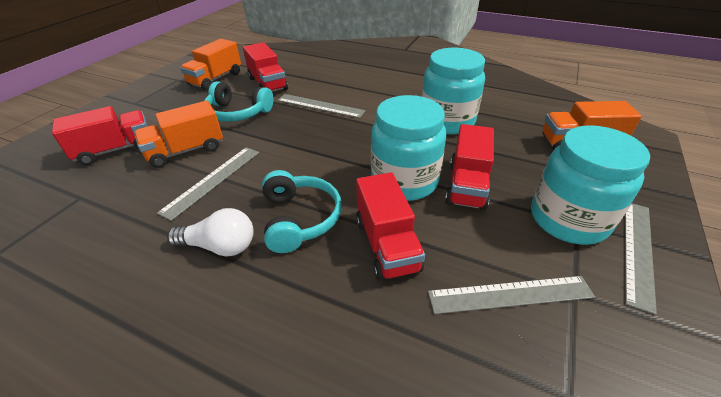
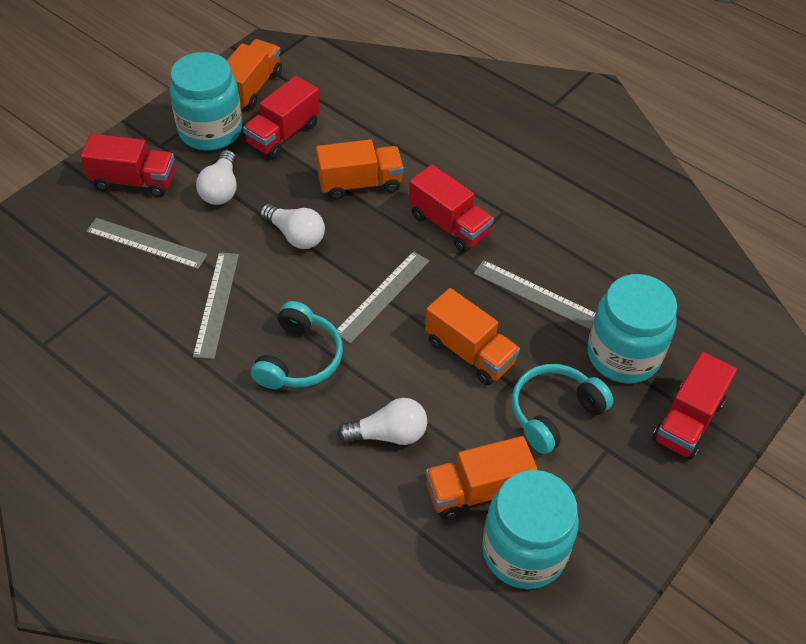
orange truck: 3 -> 4
white light bulb: 1 -> 3

